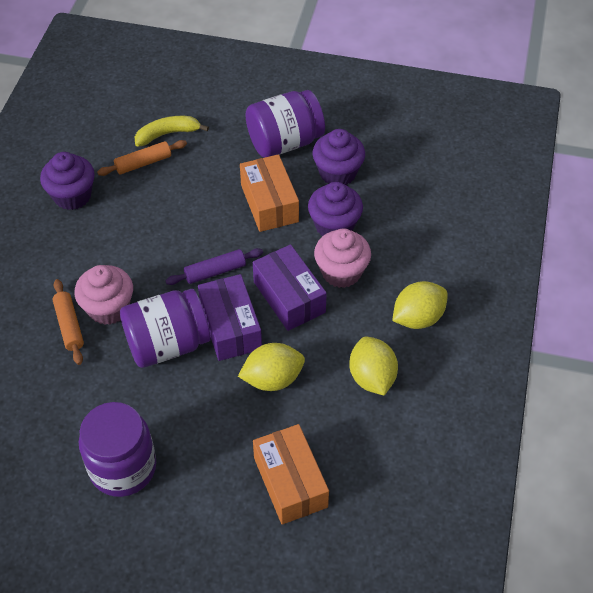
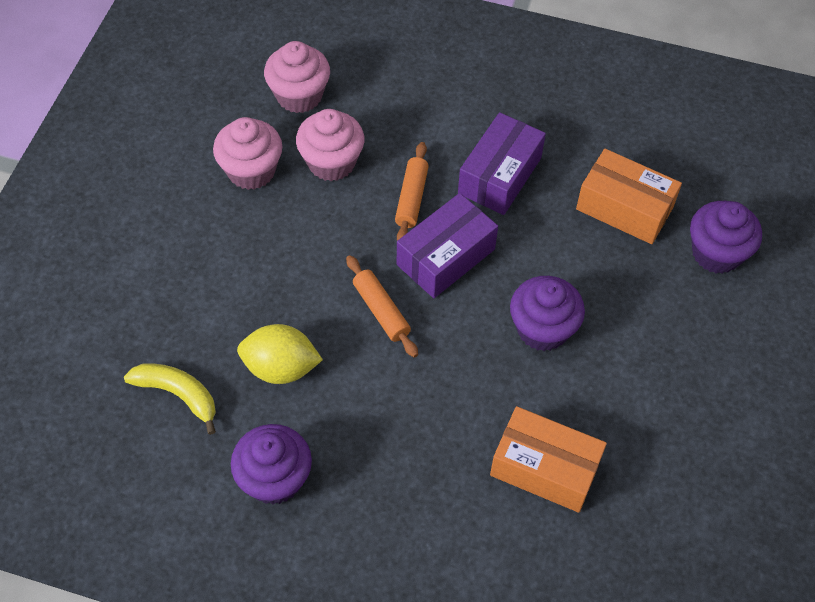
pink cupcake: 2 -> 3
purple jar: 3 -> 0
purple rolling pin: 1 -> 0
yellow lemon: 3 -> 1

